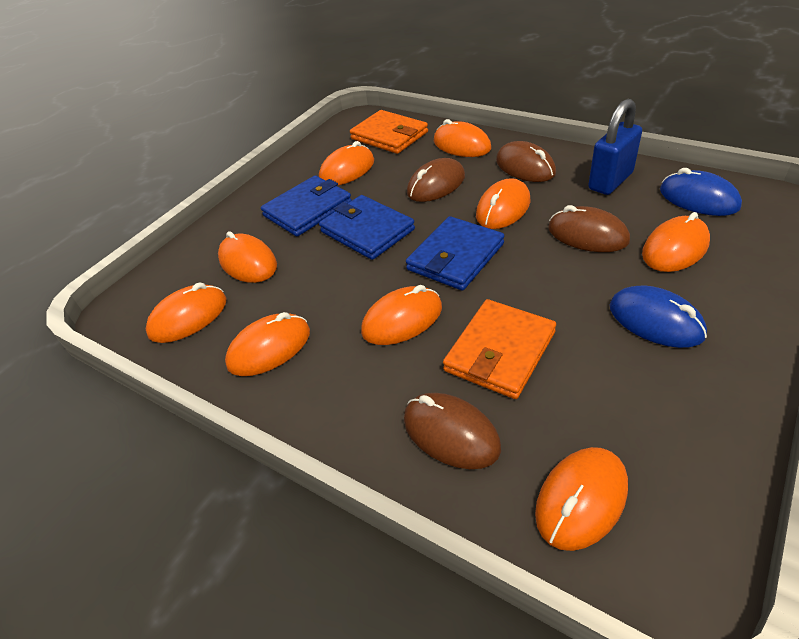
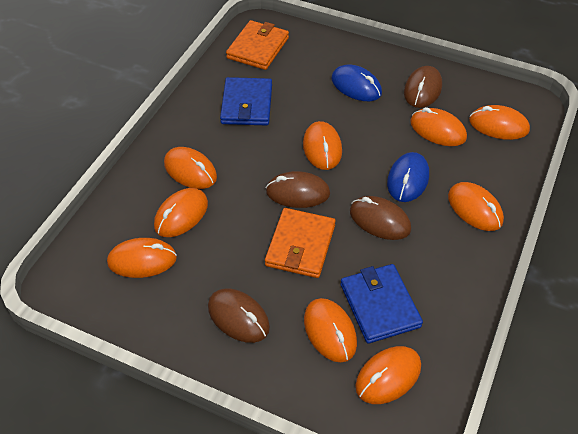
blue padlock: 1 -> 0
blue wallet: 3 -> 2

